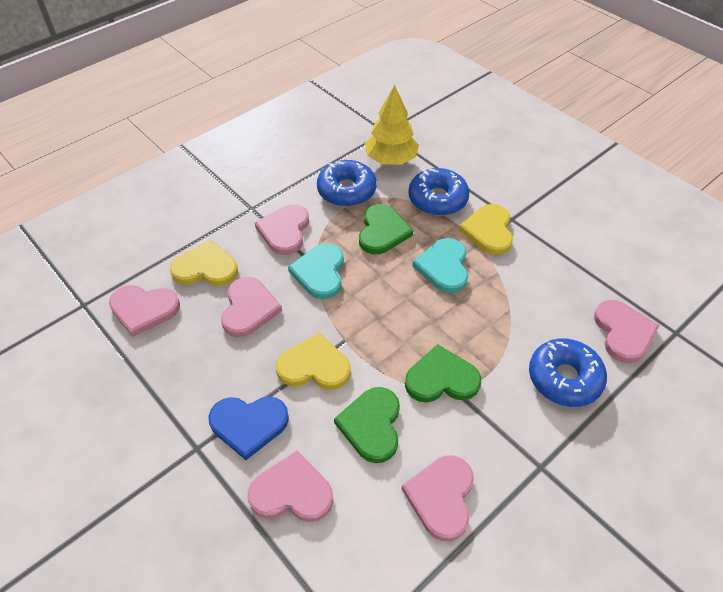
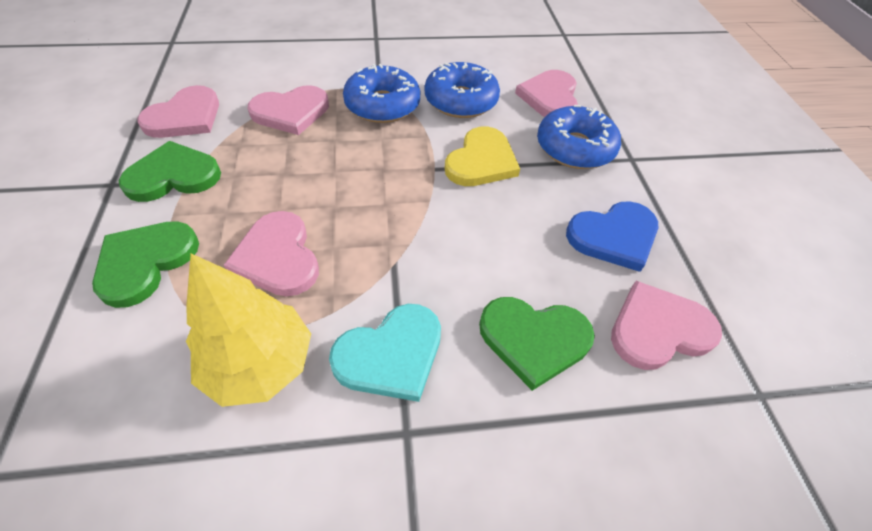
pink heart: 6 -> 5
turquoise heart: 2 -> 1
yellow heart: 3 -> 1

